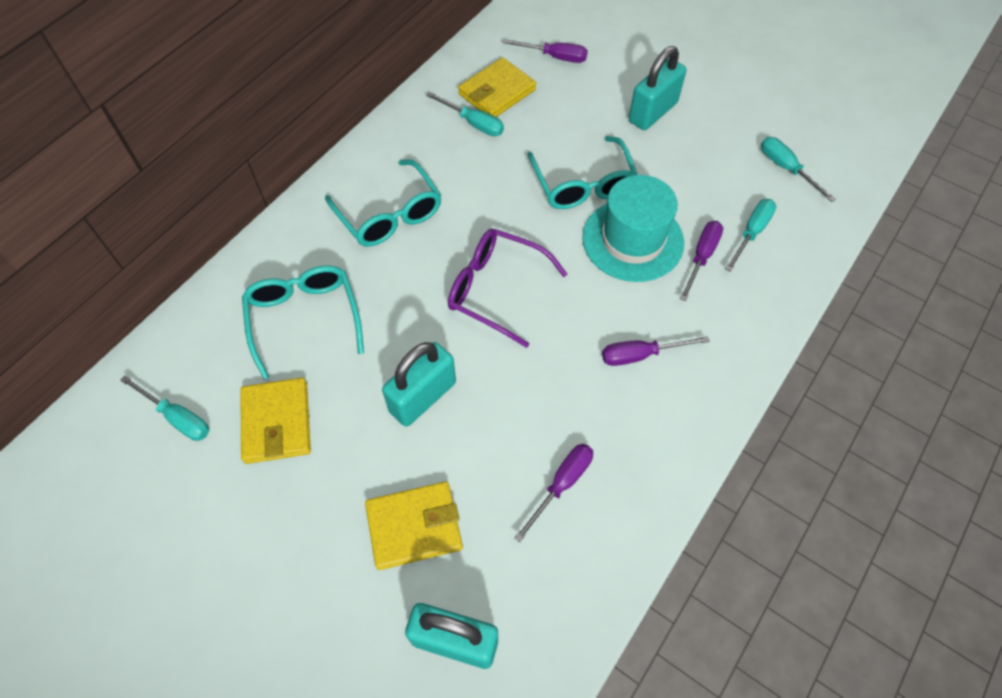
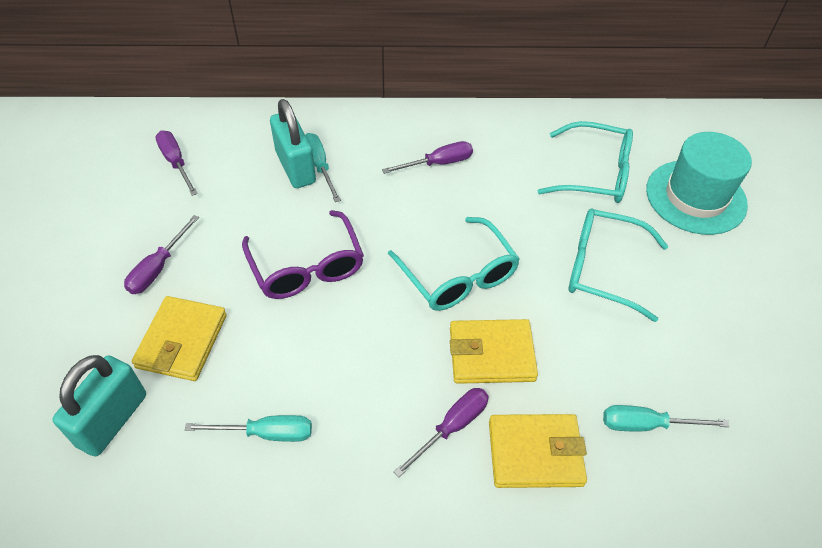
turquoise padlock: 3 -> 2
turquoise screwdriver: 4 -> 3

